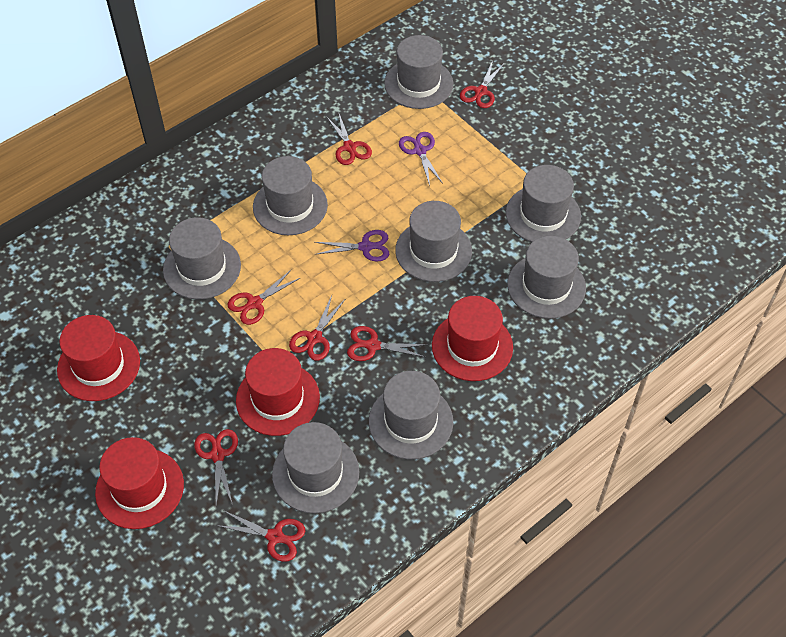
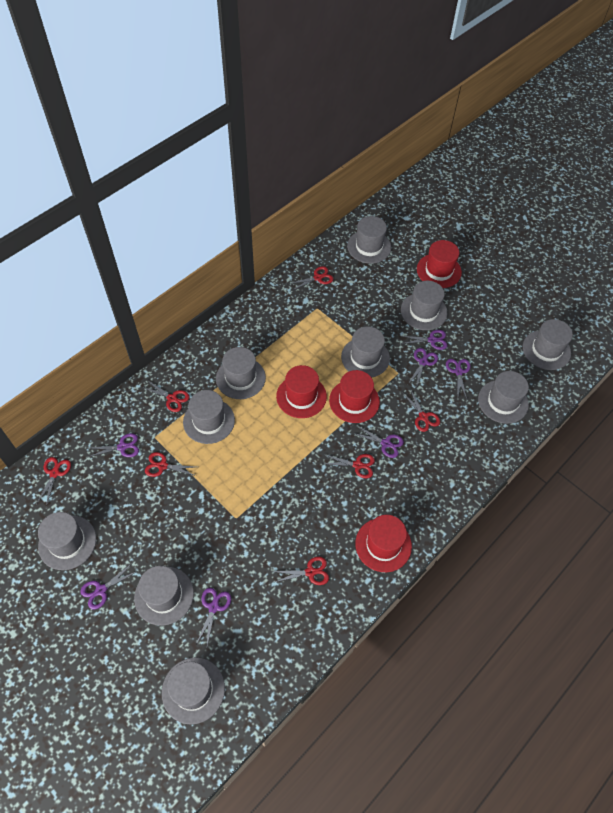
grey hat: 8 -> 10
purple scissors: 2 -> 7

